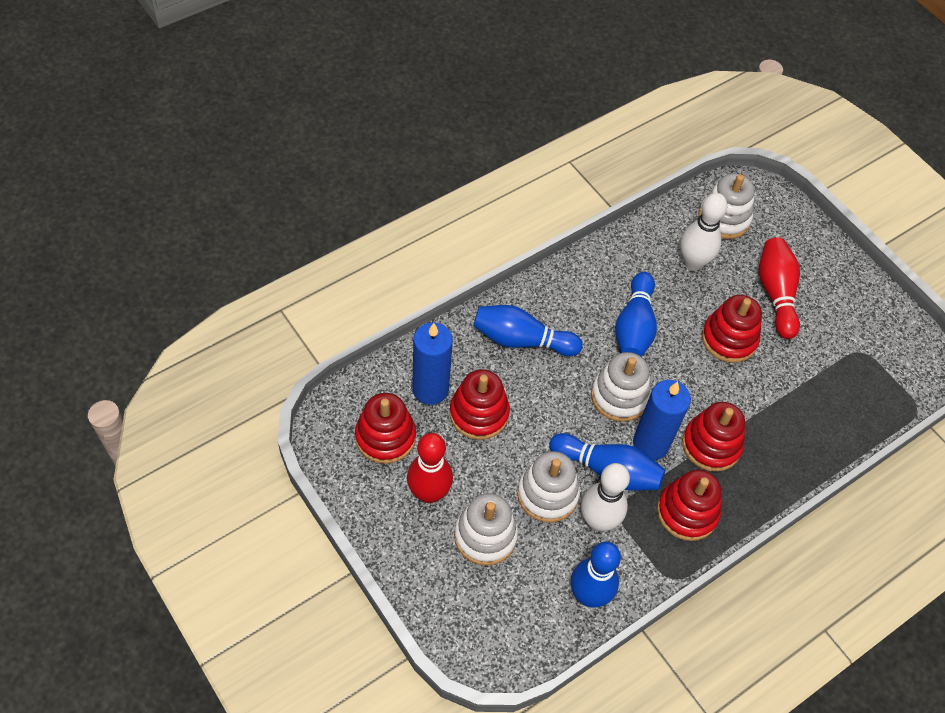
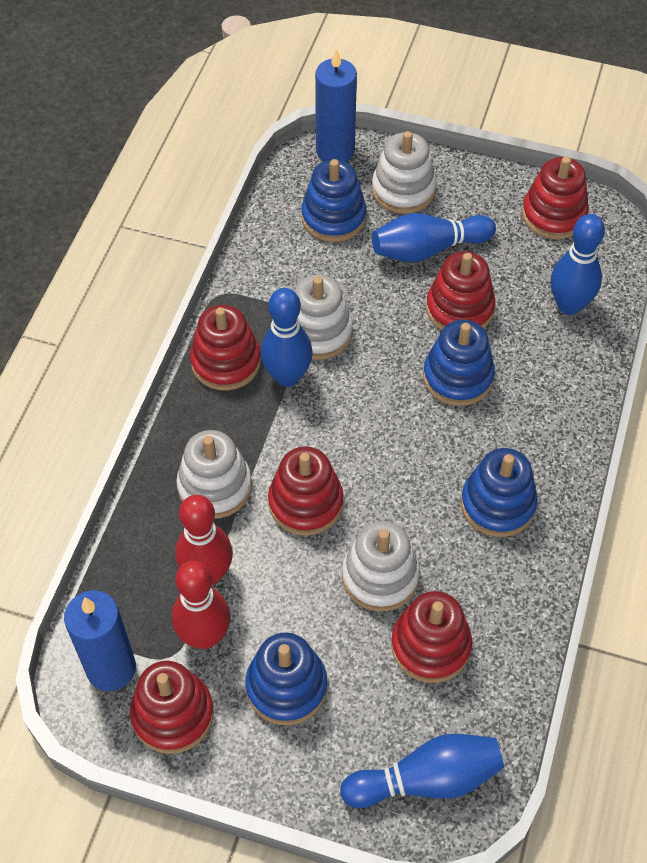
blue stacking toy: 0 -> 4
red stacking toy: 5 -> 6
white bowling pin: 2 -> 0

